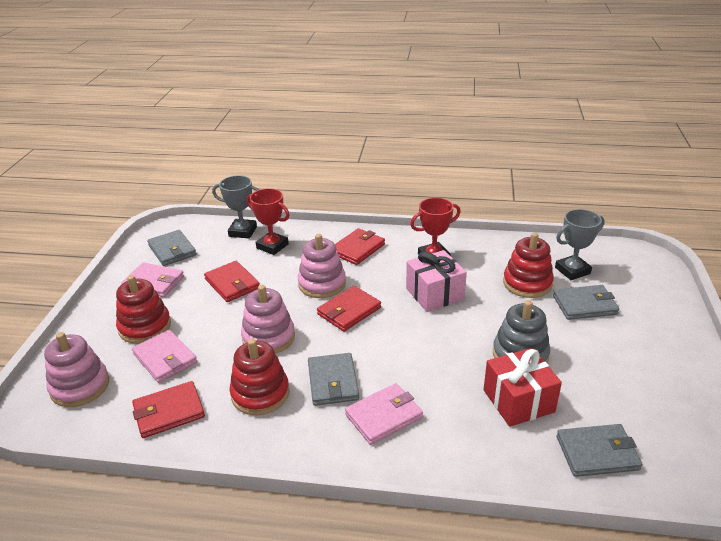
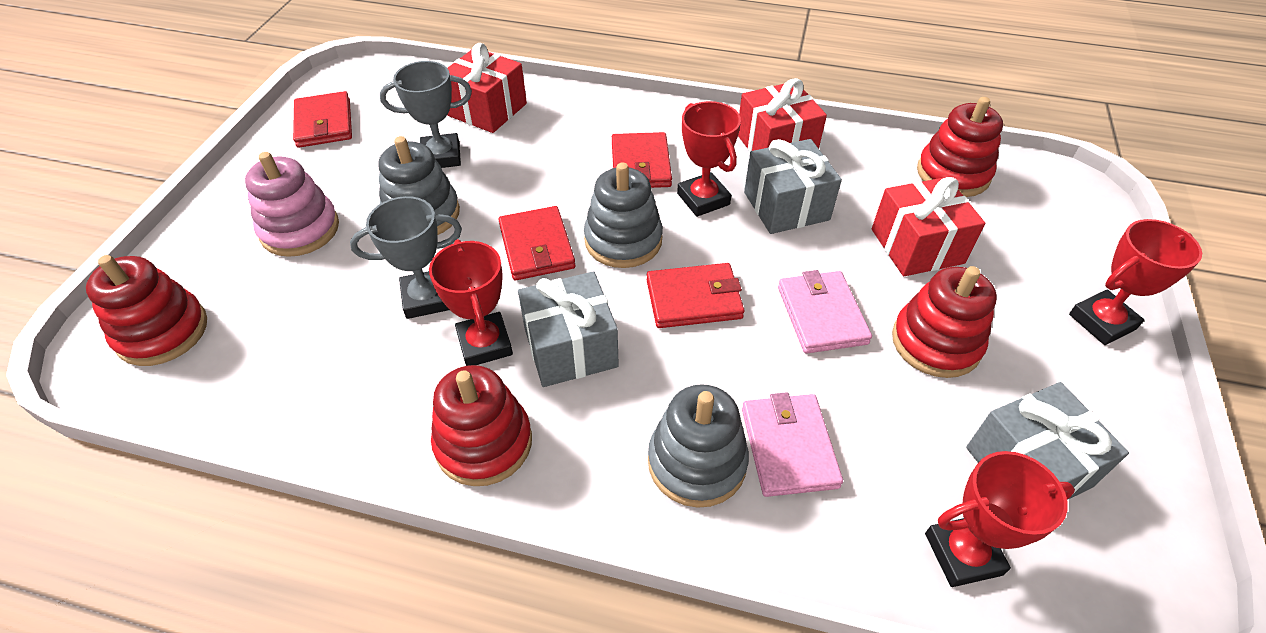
grey gift: 0 -> 3
grey stacking toy: 1 -> 3
grey wallet: 4 -> 0
pink gift: 1 -> 0
pink stacking toy: 3 -> 1
pink wallet: 3 -> 2
red gift: 1 -> 3
red stacking toy: 3 -> 4
red trophy: 2 -> 4

